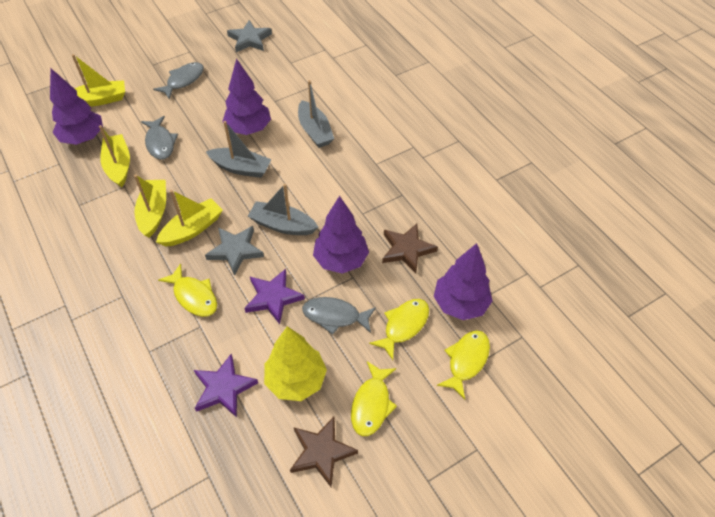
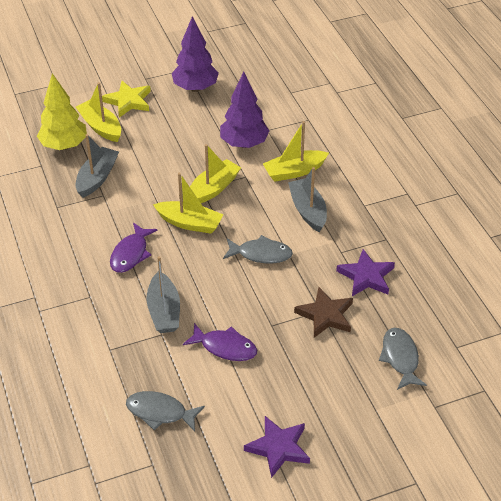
brown star: 2 -> 1
grey star: 2 -> 0
purple fish: 0 -> 2
purple tree: 4 -> 2
yellow fish: 4 -> 0
yellow star: 0 -> 1

